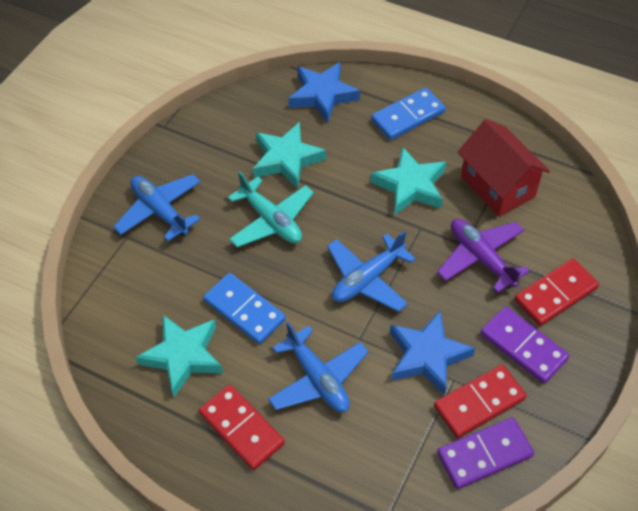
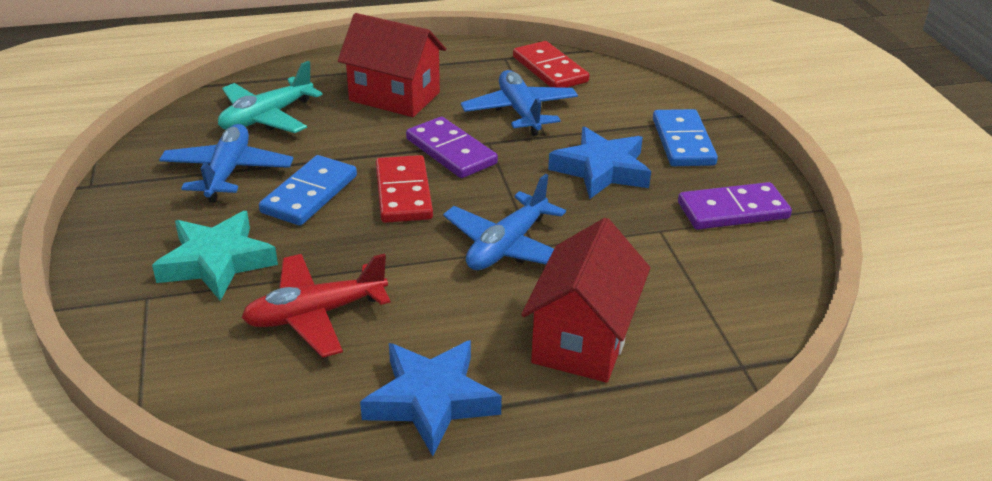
purple plane: 1 -> 0
red domino: 3 -> 2
red house: 1 -> 2
red plane: 0 -> 1
turquoise star: 3 -> 1

